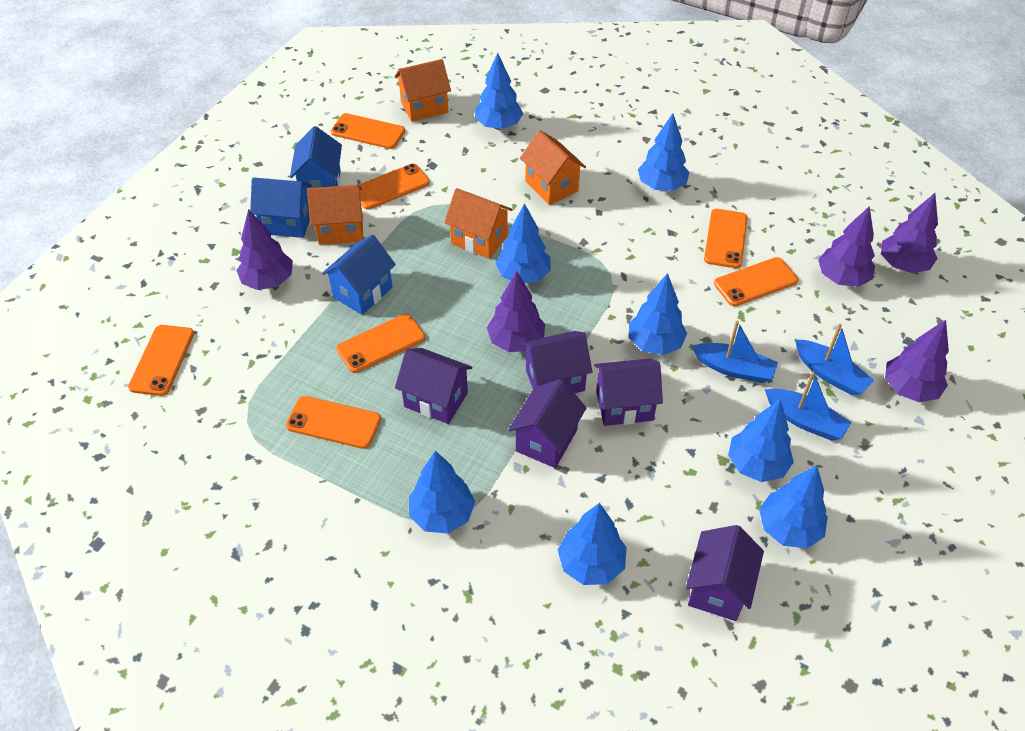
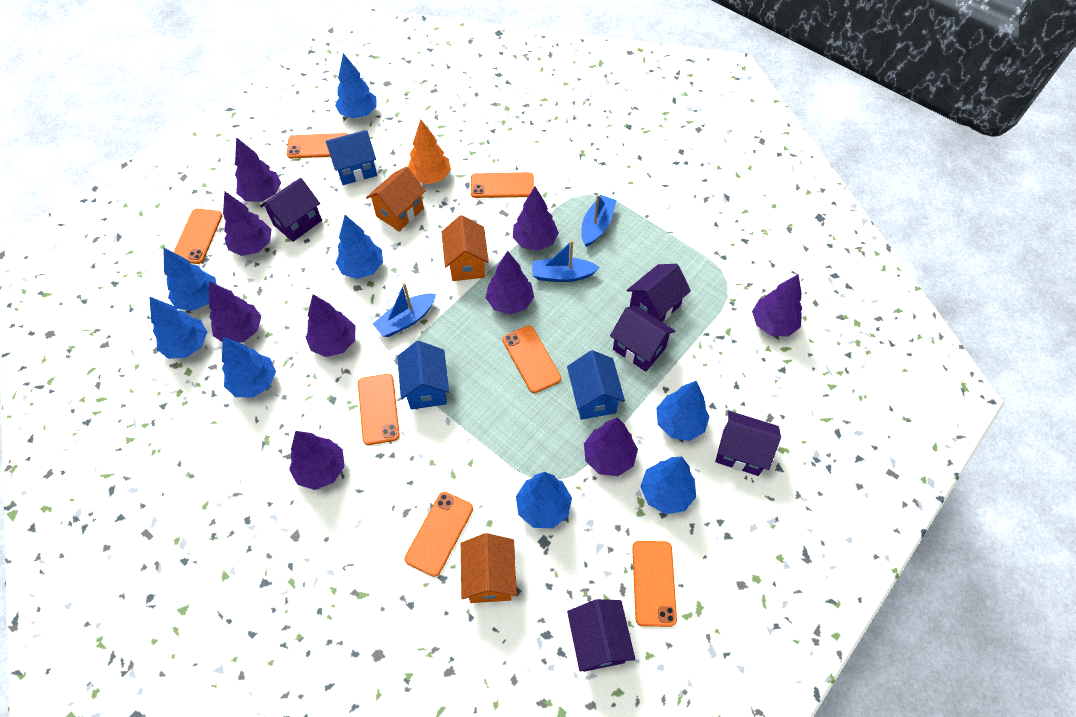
orange house: 4 -> 3
orange tree: 0 -> 1
purple tree: 5 -> 9

